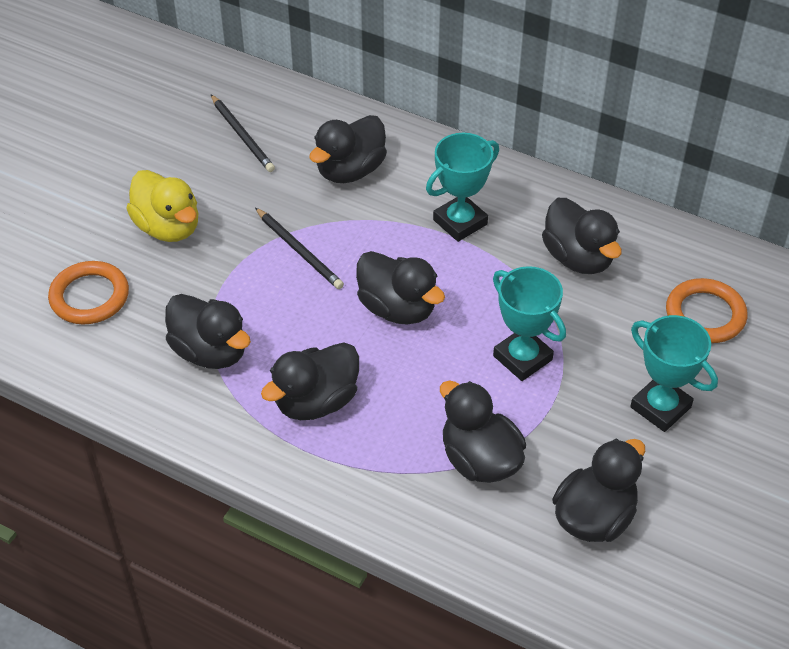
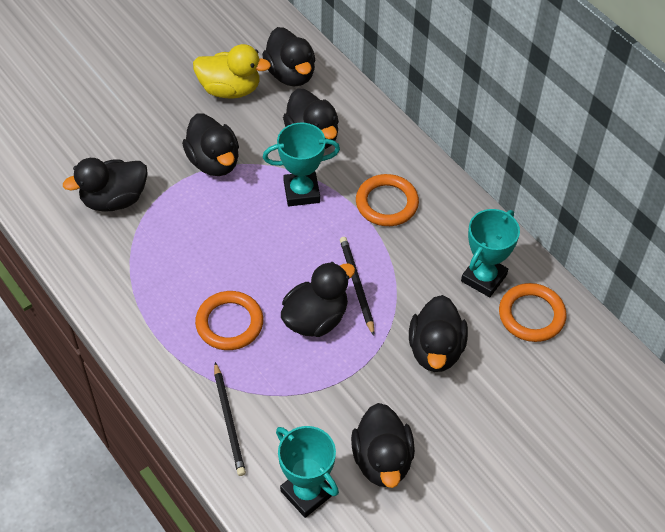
orange ring: 2 -> 3

